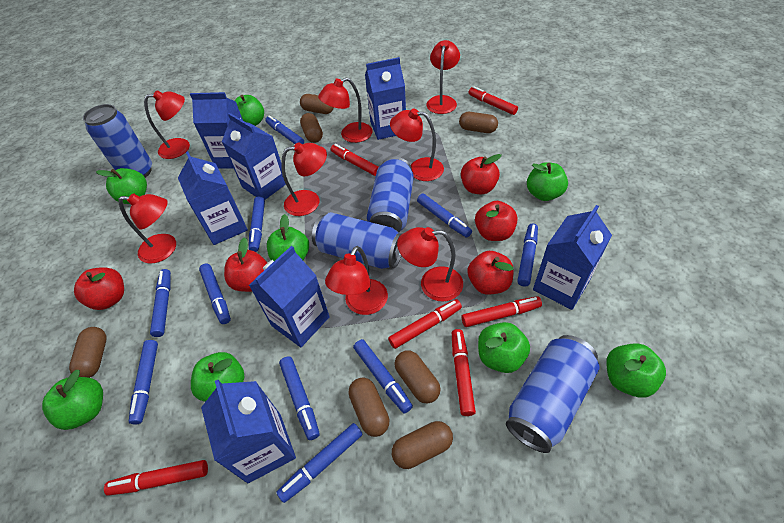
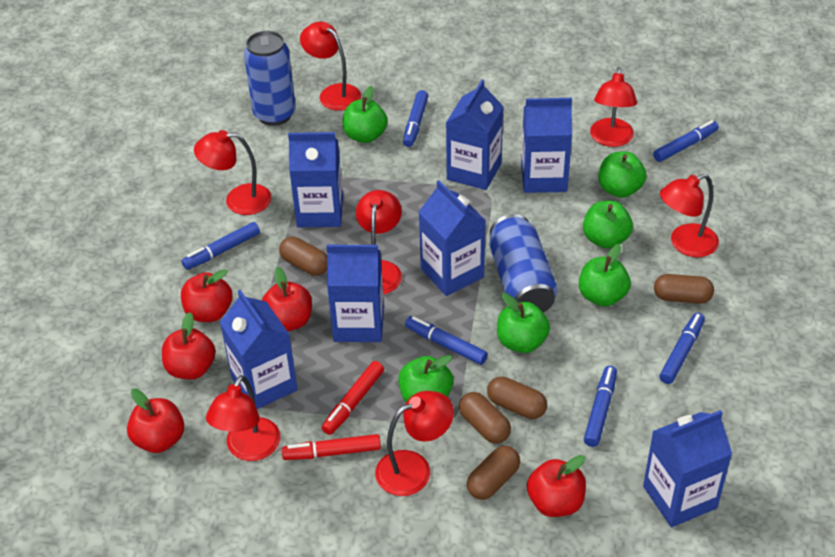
blue can: 4 -> 2
blue marker: 10 -> 6
brown capsule: 7 -> 5
green apple: 8 -> 6
red lamp: 8 -> 7
red marker: 6 -> 2

